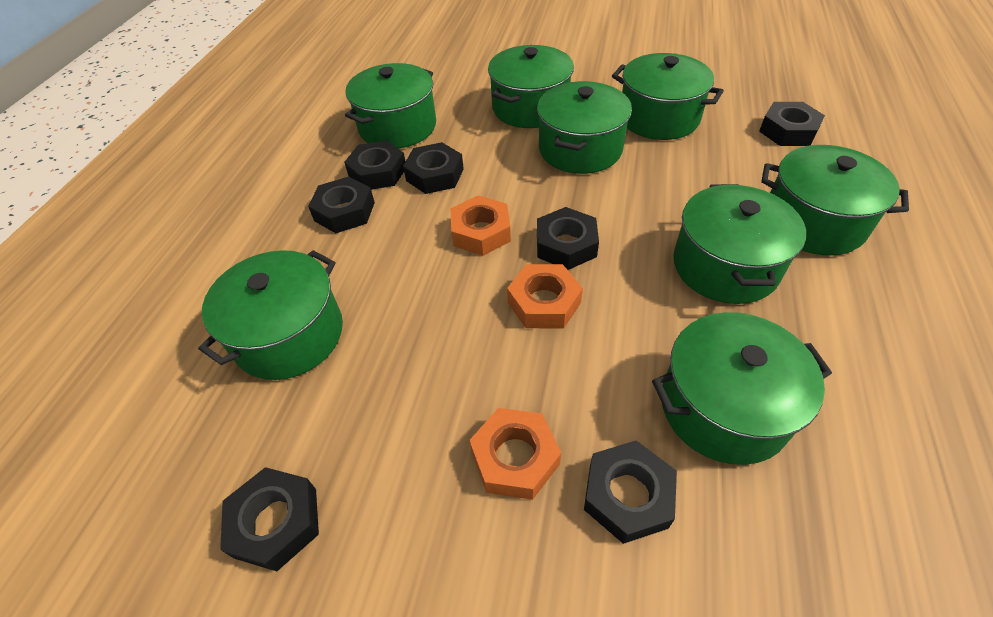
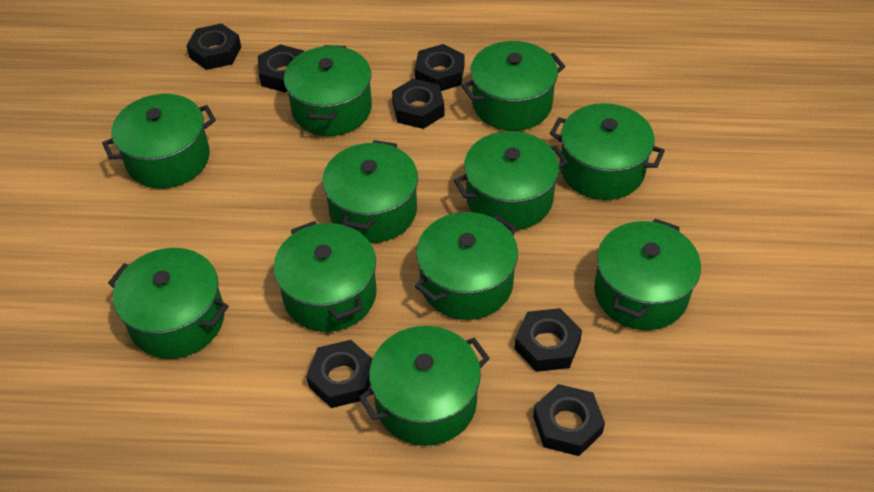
green pot: 8 -> 11
orange nut: 3 -> 0

